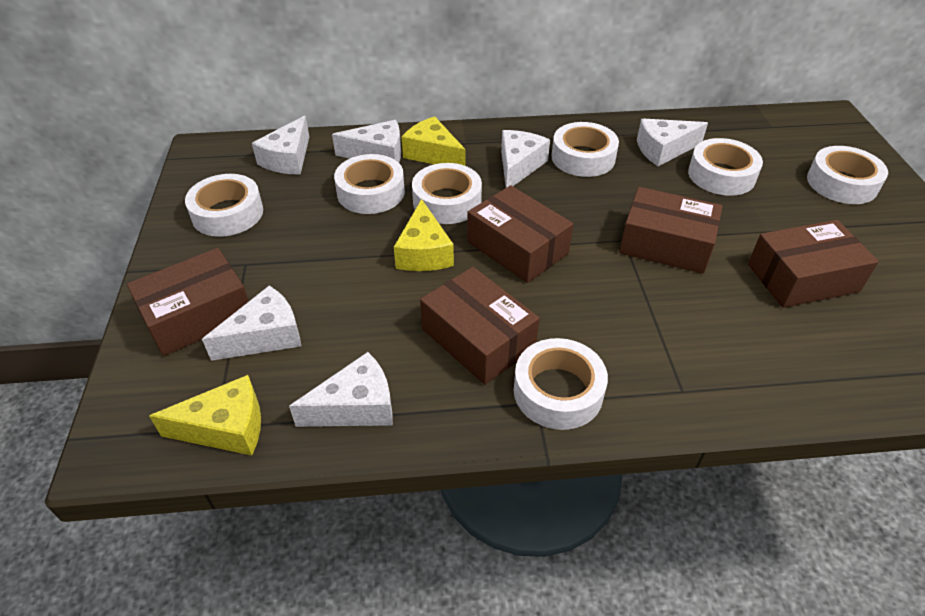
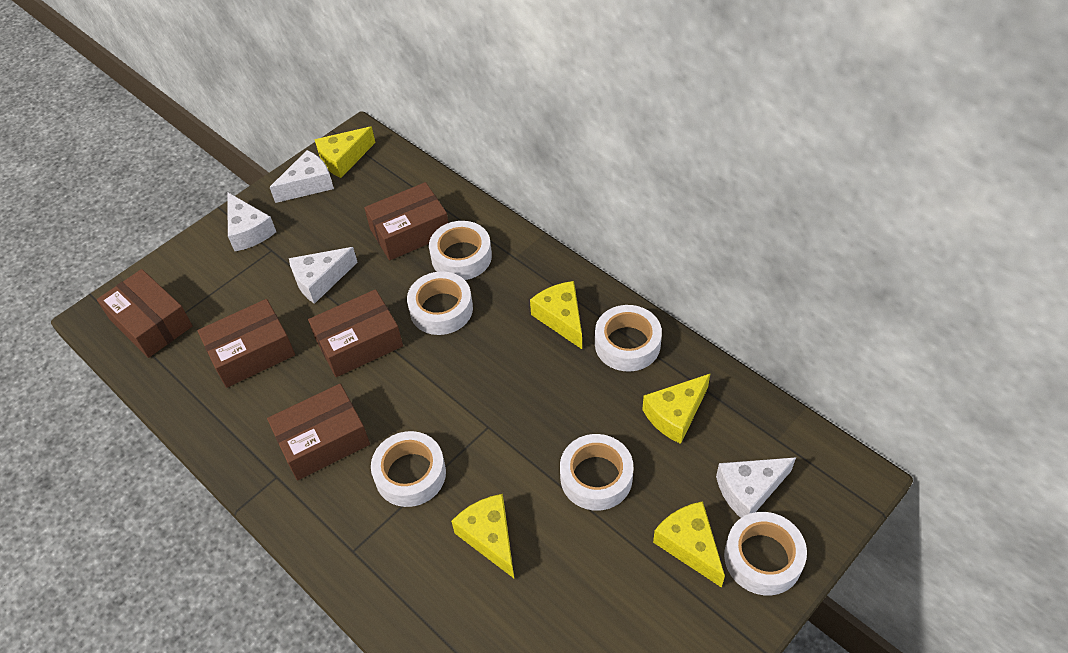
white cheese: 6 -> 4
white tape: 7 -> 6
yellow cheese: 3 -> 5

